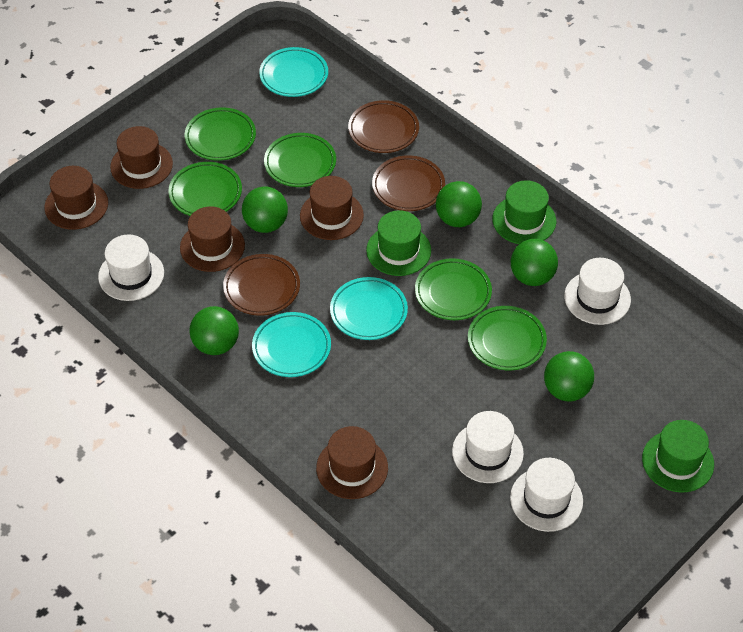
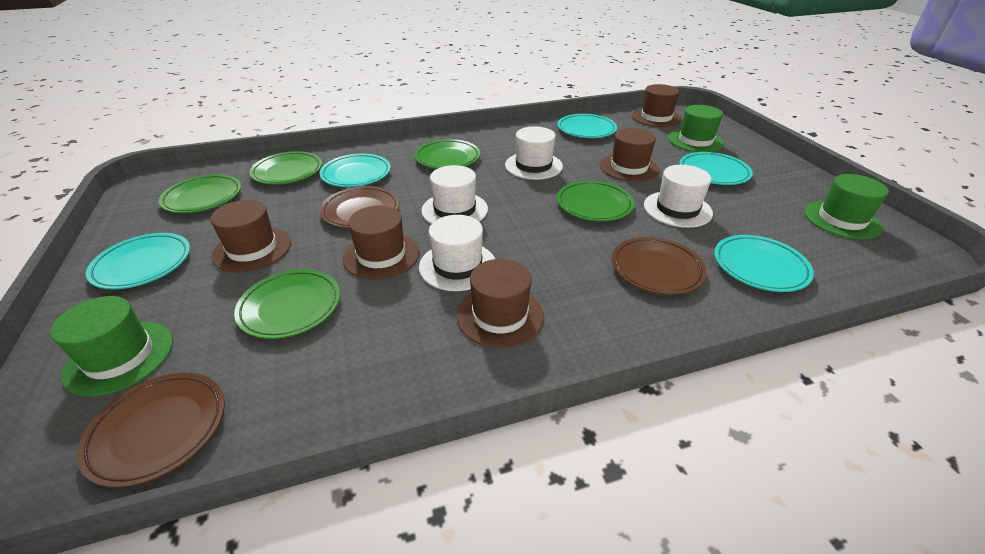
green ball: 5 -> 0
turquoise plate: 3 -> 5

